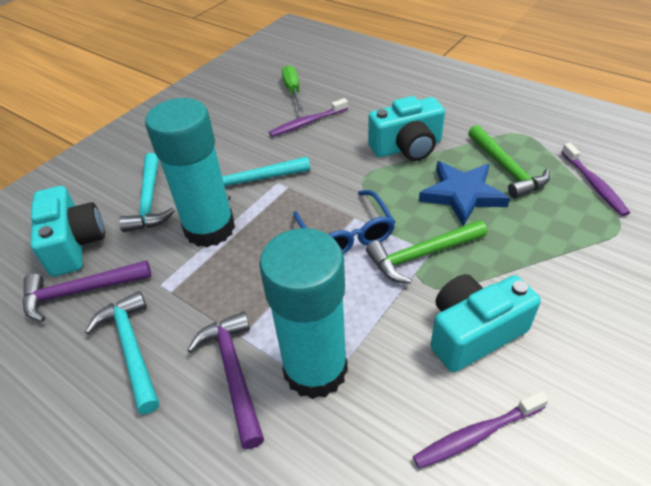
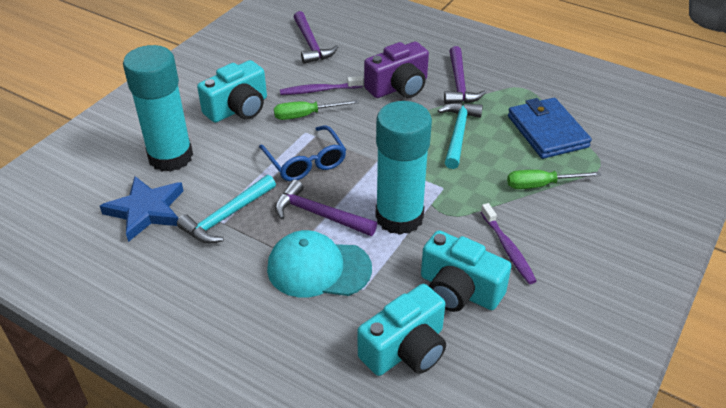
blue wallet: 0 -> 1
green hammer: 2 -> 0
green screwdriver: 1 -> 2
purple camera: 0 -> 1
purple hammer: 2 -> 3
purple toothbrush: 3 -> 2
turquoise cap: 0 -> 1
turquoise hammer: 3 -> 2

